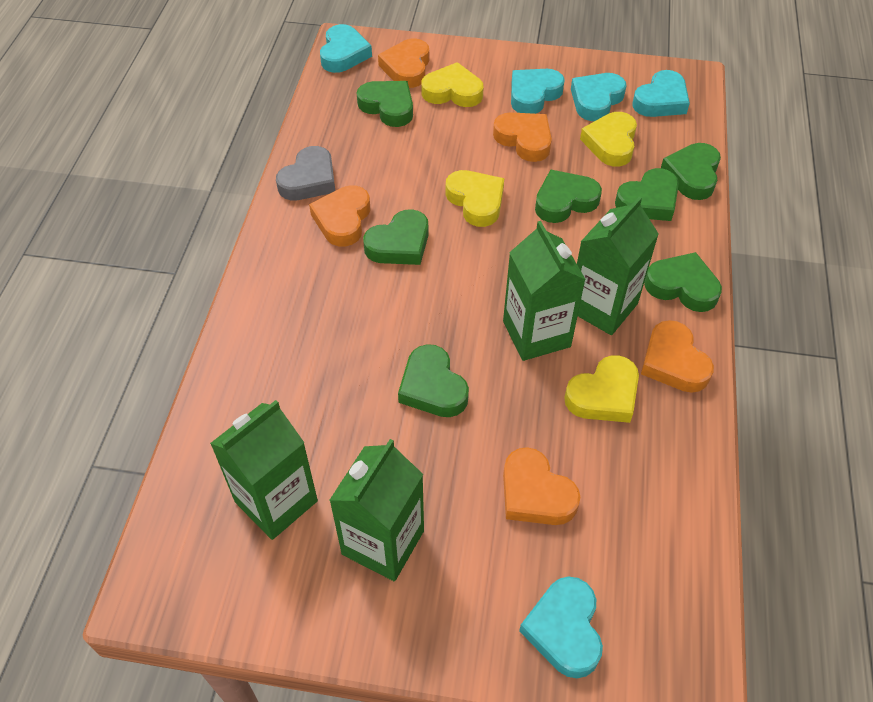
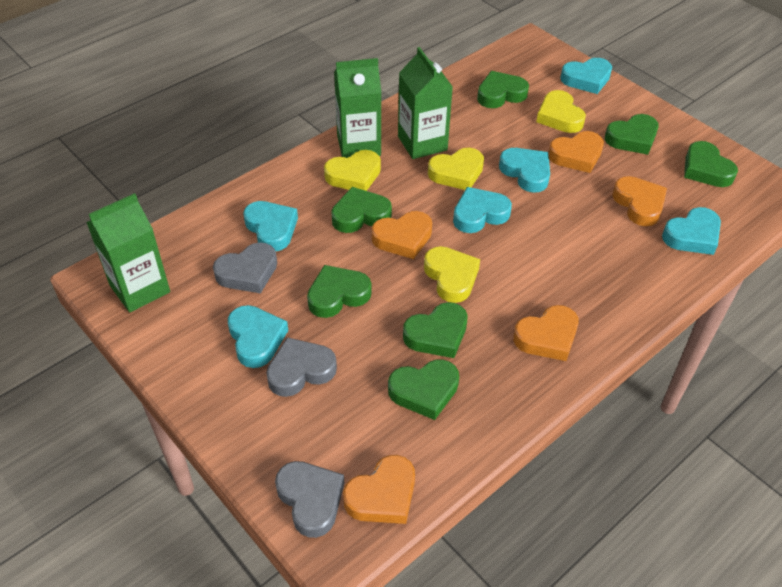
green carton: 4 -> 3
grey heart: 1 -> 3
turquoise heart: 5 -> 6

